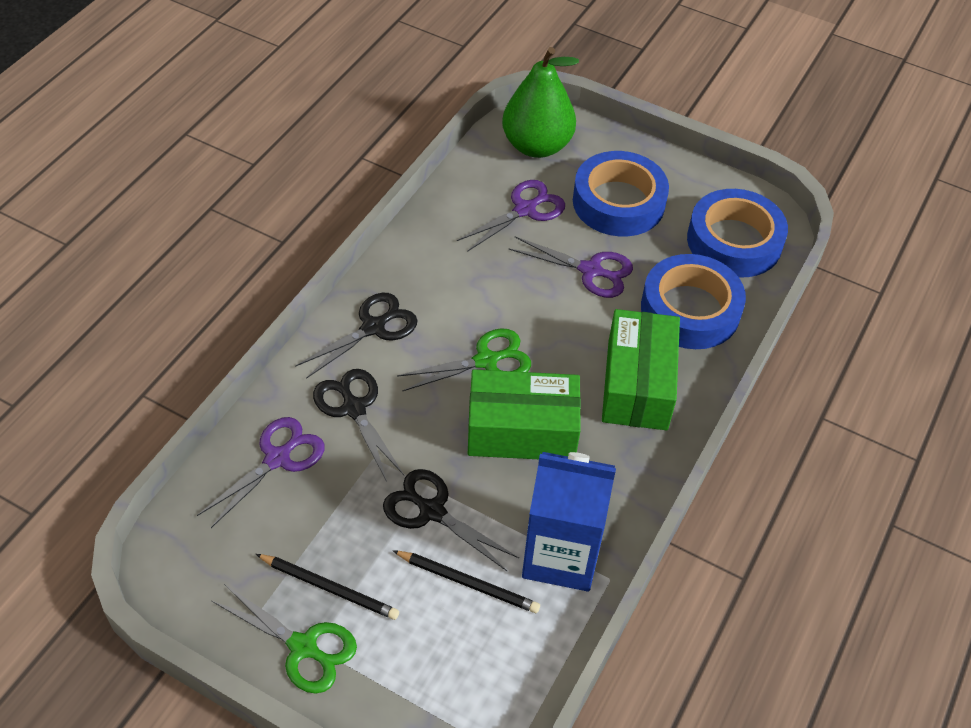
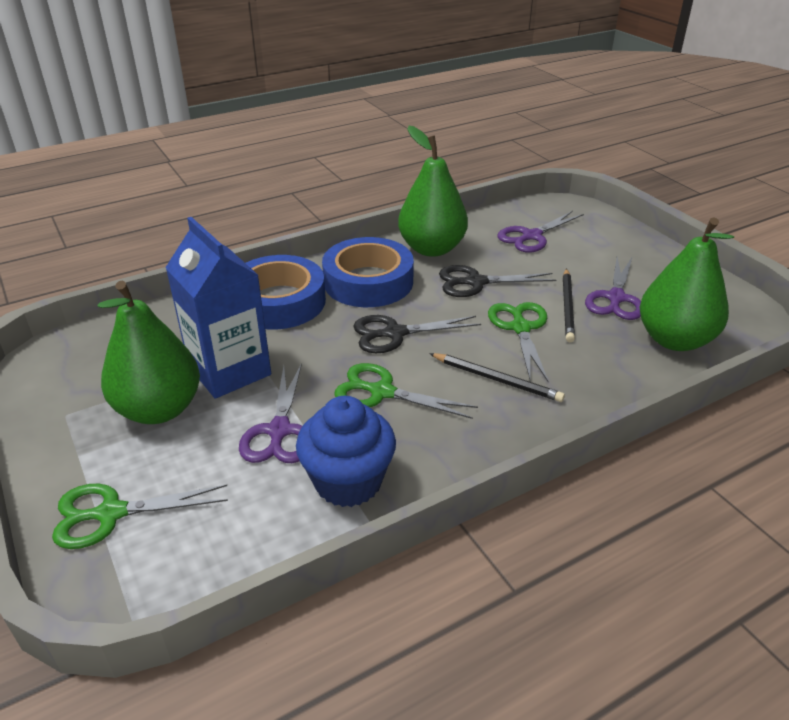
black scissors: 3 -> 2
blue cupcake: 0 -> 1
blue tape: 3 -> 2
green box: 2 -> 0
green pear: 1 -> 3
green scissors: 2 -> 3

